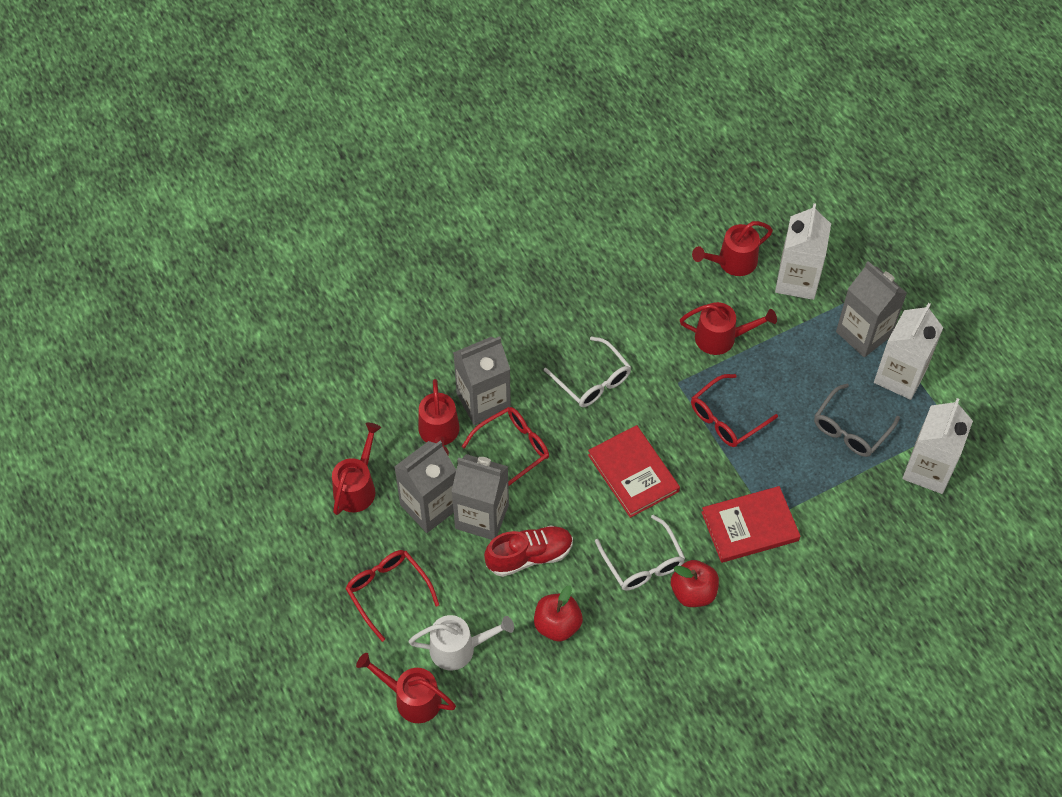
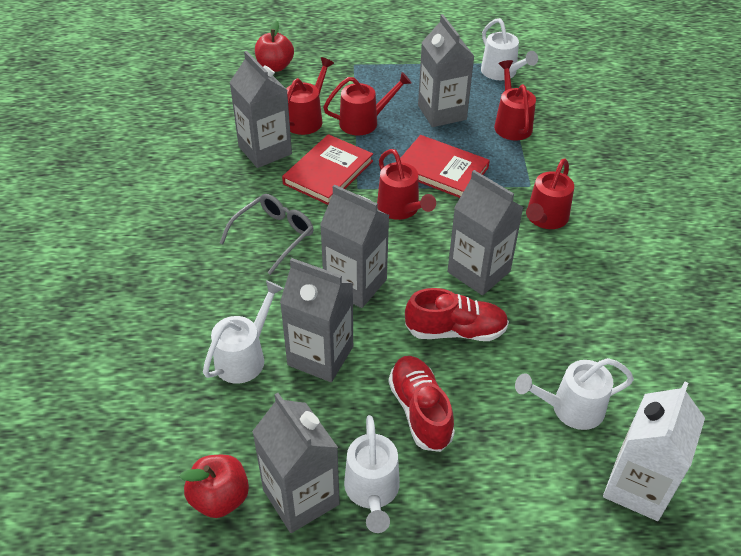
grey carton: 4 -> 6
red glasses: 3 -> 0
red shoe: 1 -> 2
white carton: 3 -> 1
white glasses: 2 -> 0
white watering can: 1 -> 4

